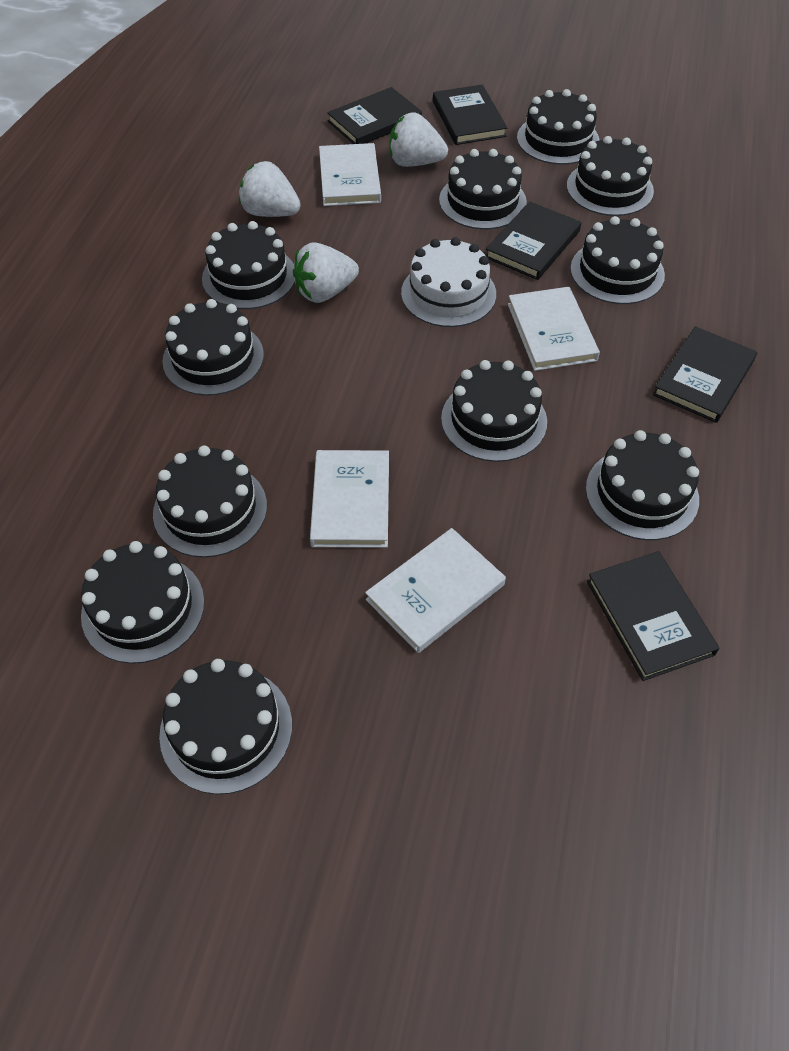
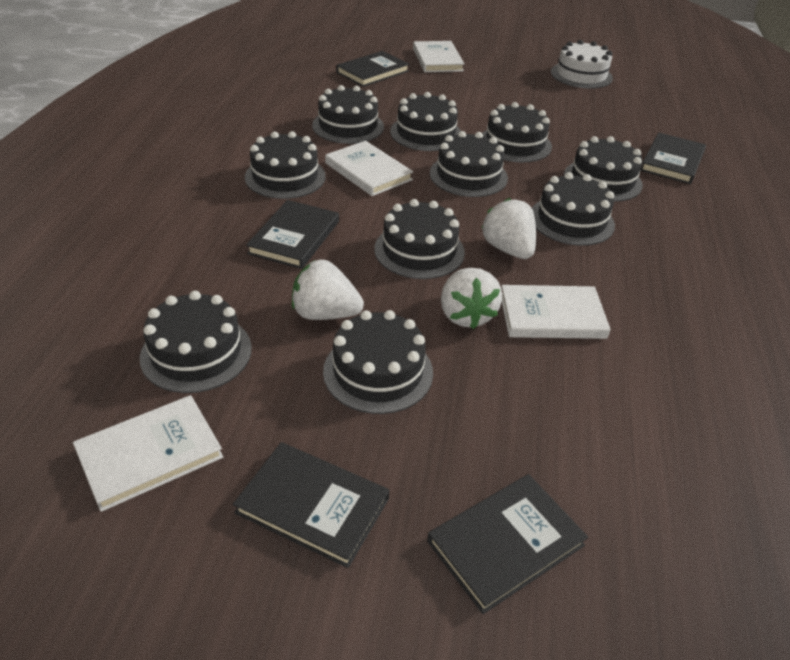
black cake: 11 -> 10

